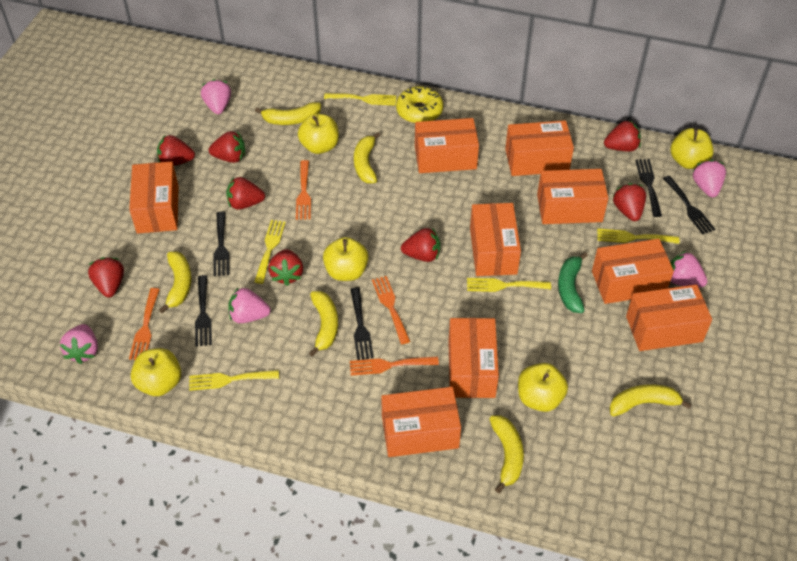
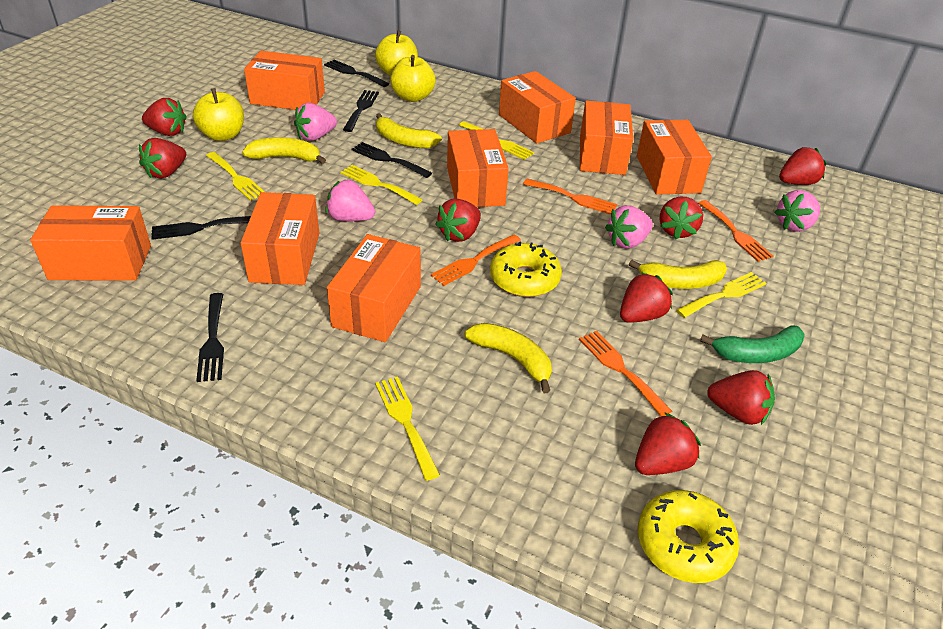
orange box: 9 -> 8
pink strawberry: 5 -> 4
yellow apple: 5 -> 3
yellow banana: 6 -> 4
yellow donut: 1 -> 2

